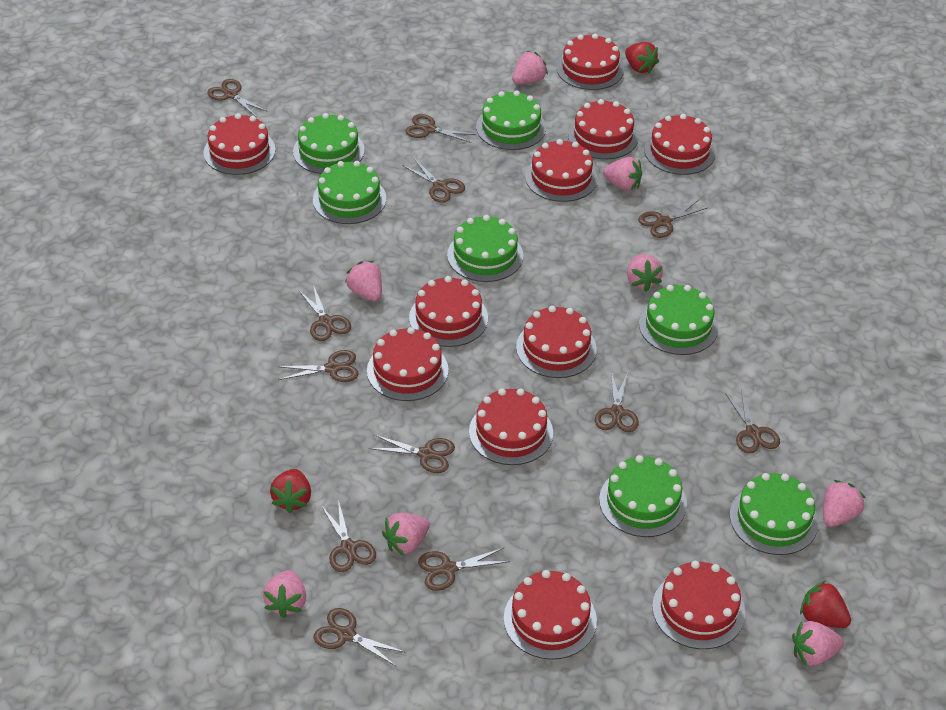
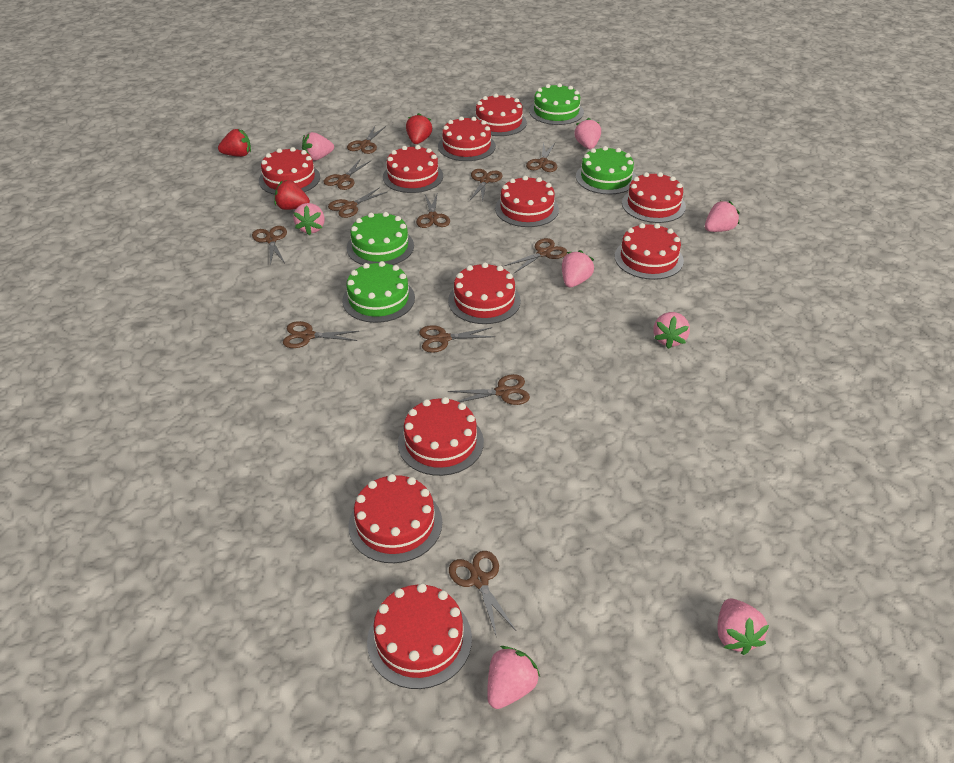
green cake: 7 -> 4

